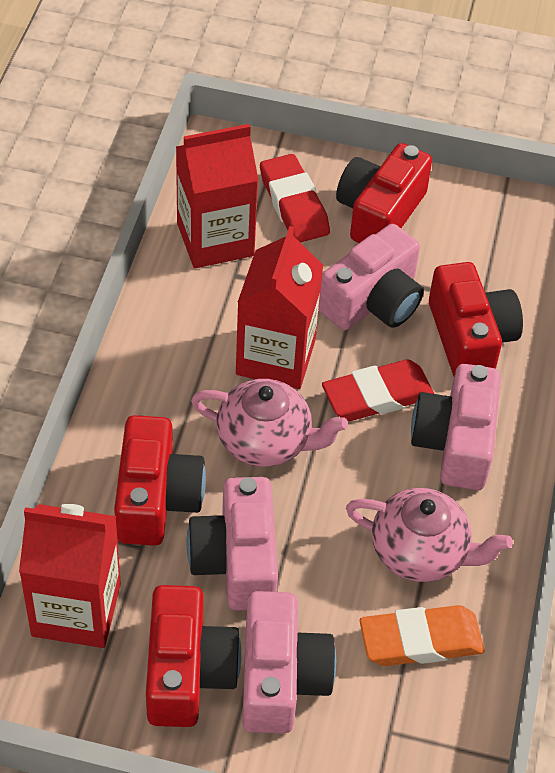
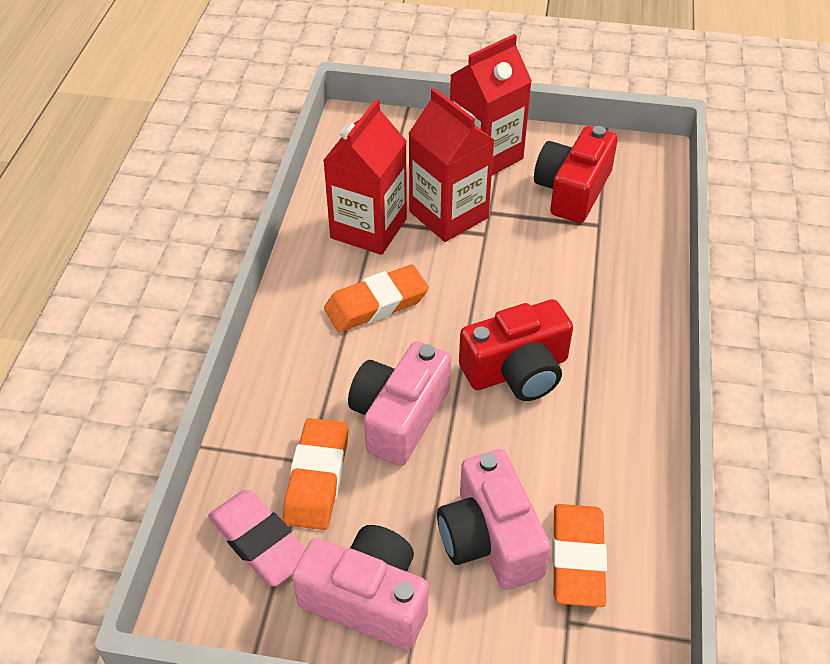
orange eraser: 1 -> 3
pink camera: 4 -> 3
pink eraser: 0 -> 1
pink teapot: 2 -> 0
red camera: 4 -> 2
red eraser: 2 -> 0

